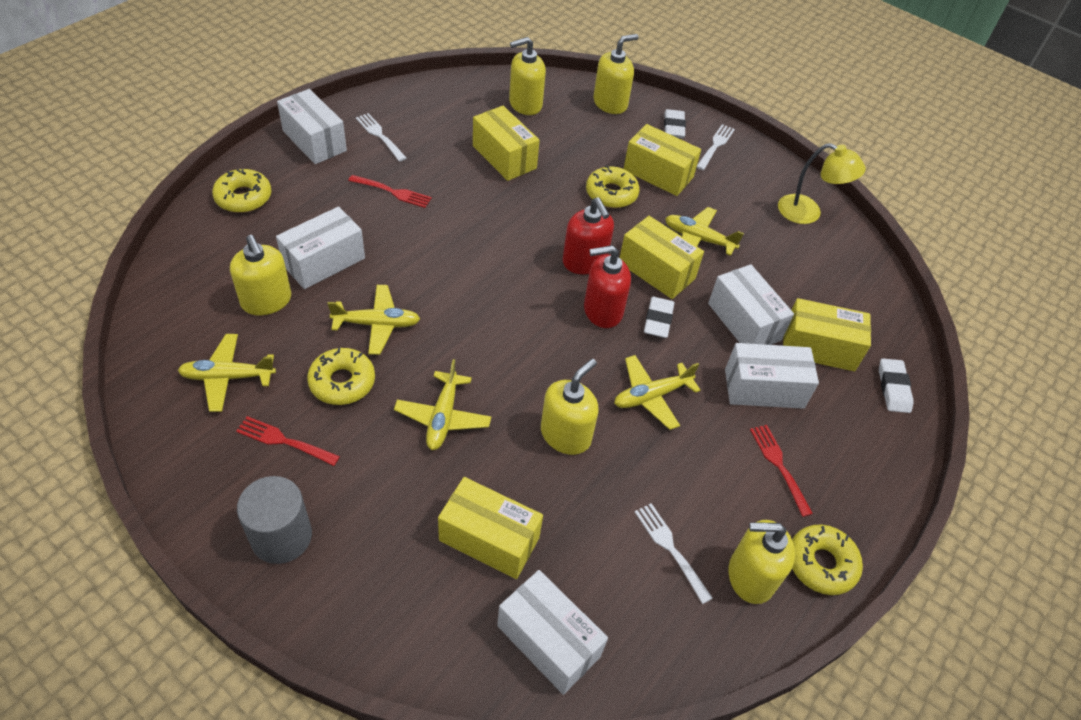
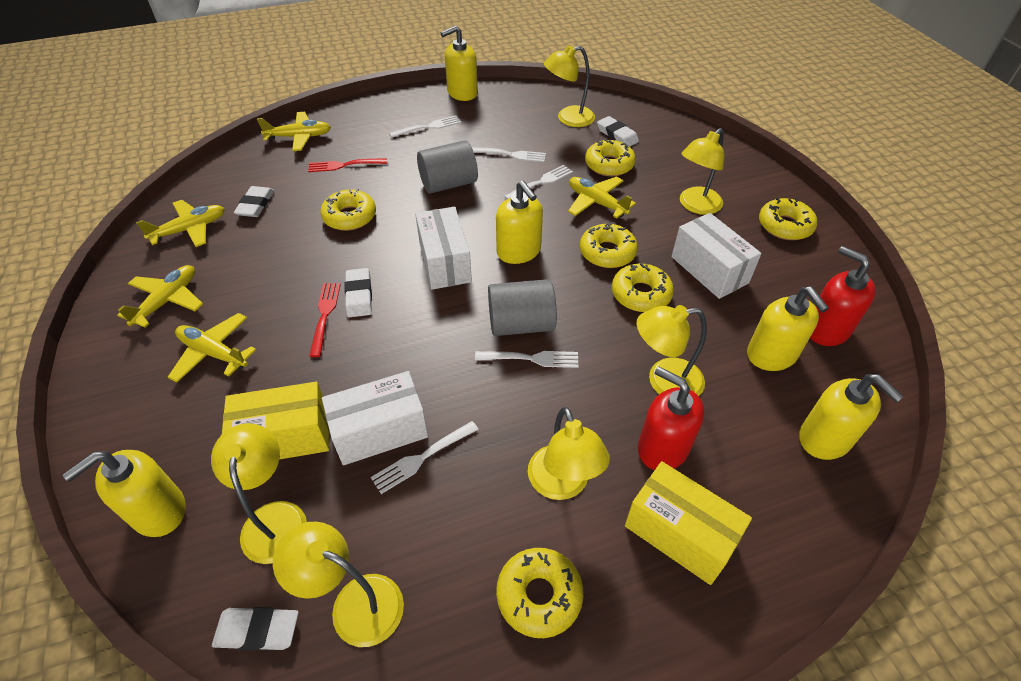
grey cylinder: 1 -> 2
red fork: 3 -> 2
white box: 5 -> 3
white eraser: 3 -> 4
white fork: 3 -> 5
yellow box: 5 -> 2
yellow donut: 4 -> 6
yellow lamp: 1 -> 6

